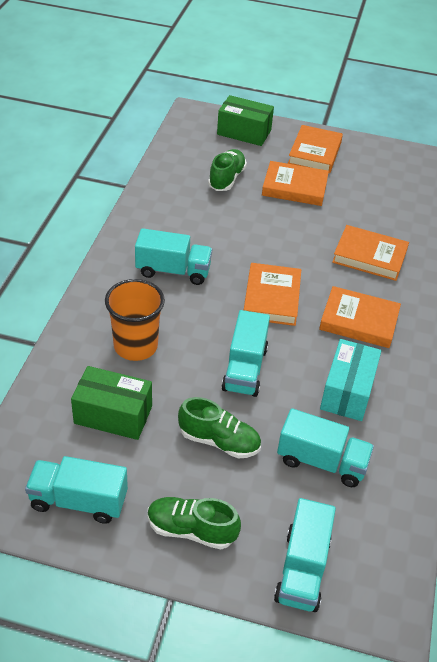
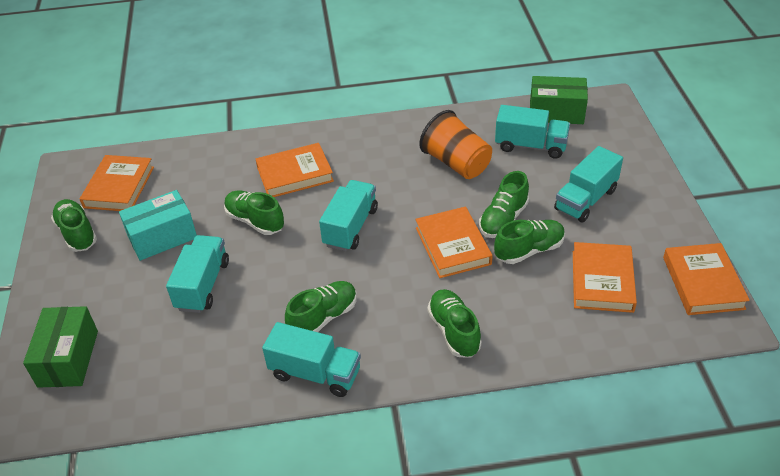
green shoe: 3 -> 6

